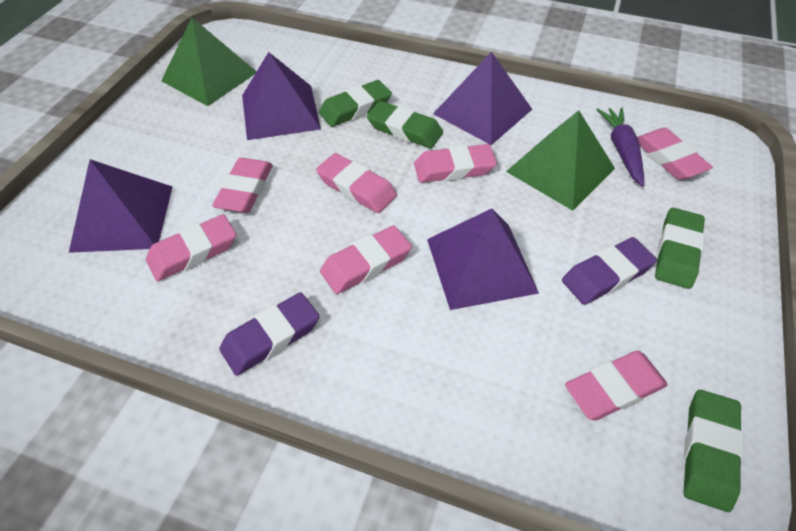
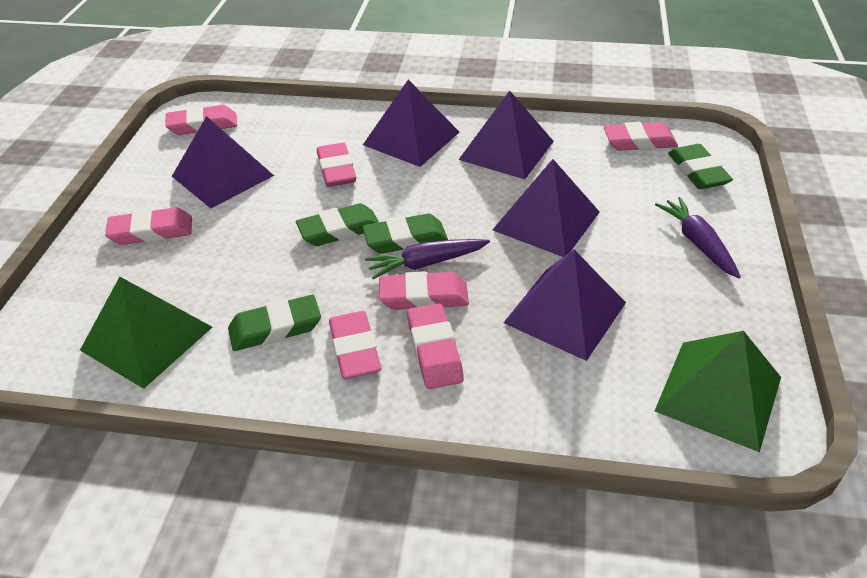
purple carrot: 1 -> 2
purple eraser: 2 -> 0
purple pyramid: 4 -> 5

